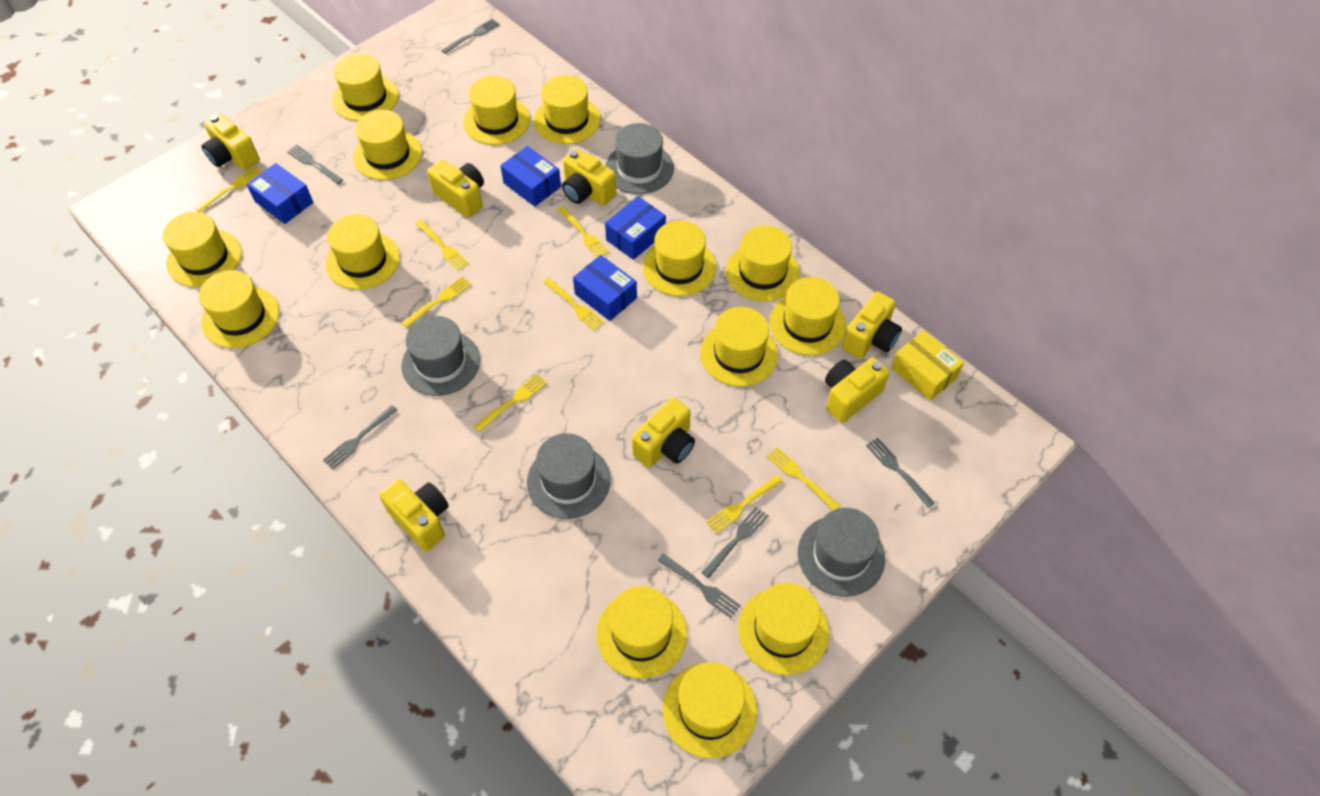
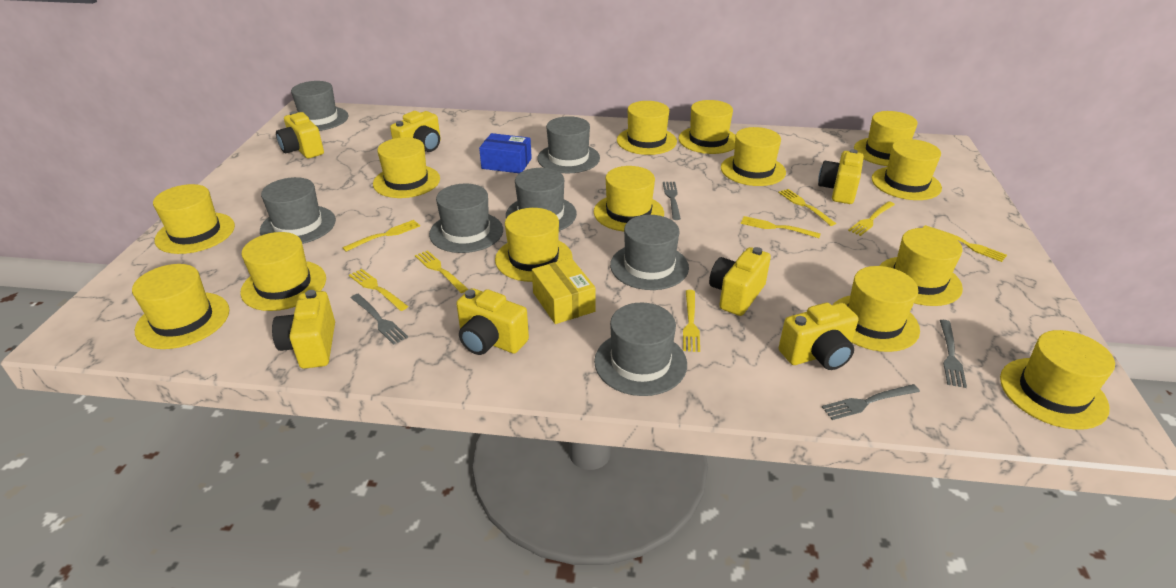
blue box: 4 -> 1
grey fork: 6 -> 4
grey hat: 4 -> 7

